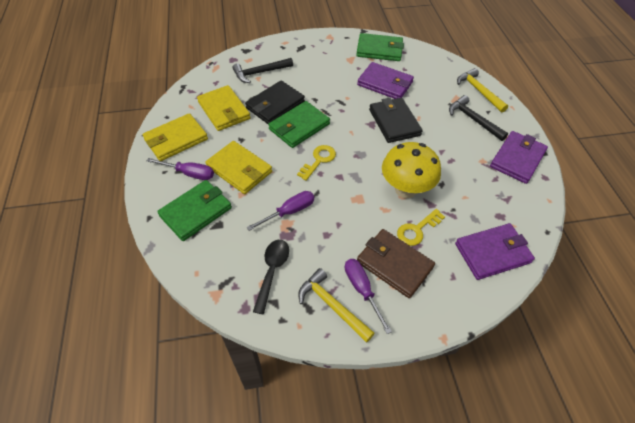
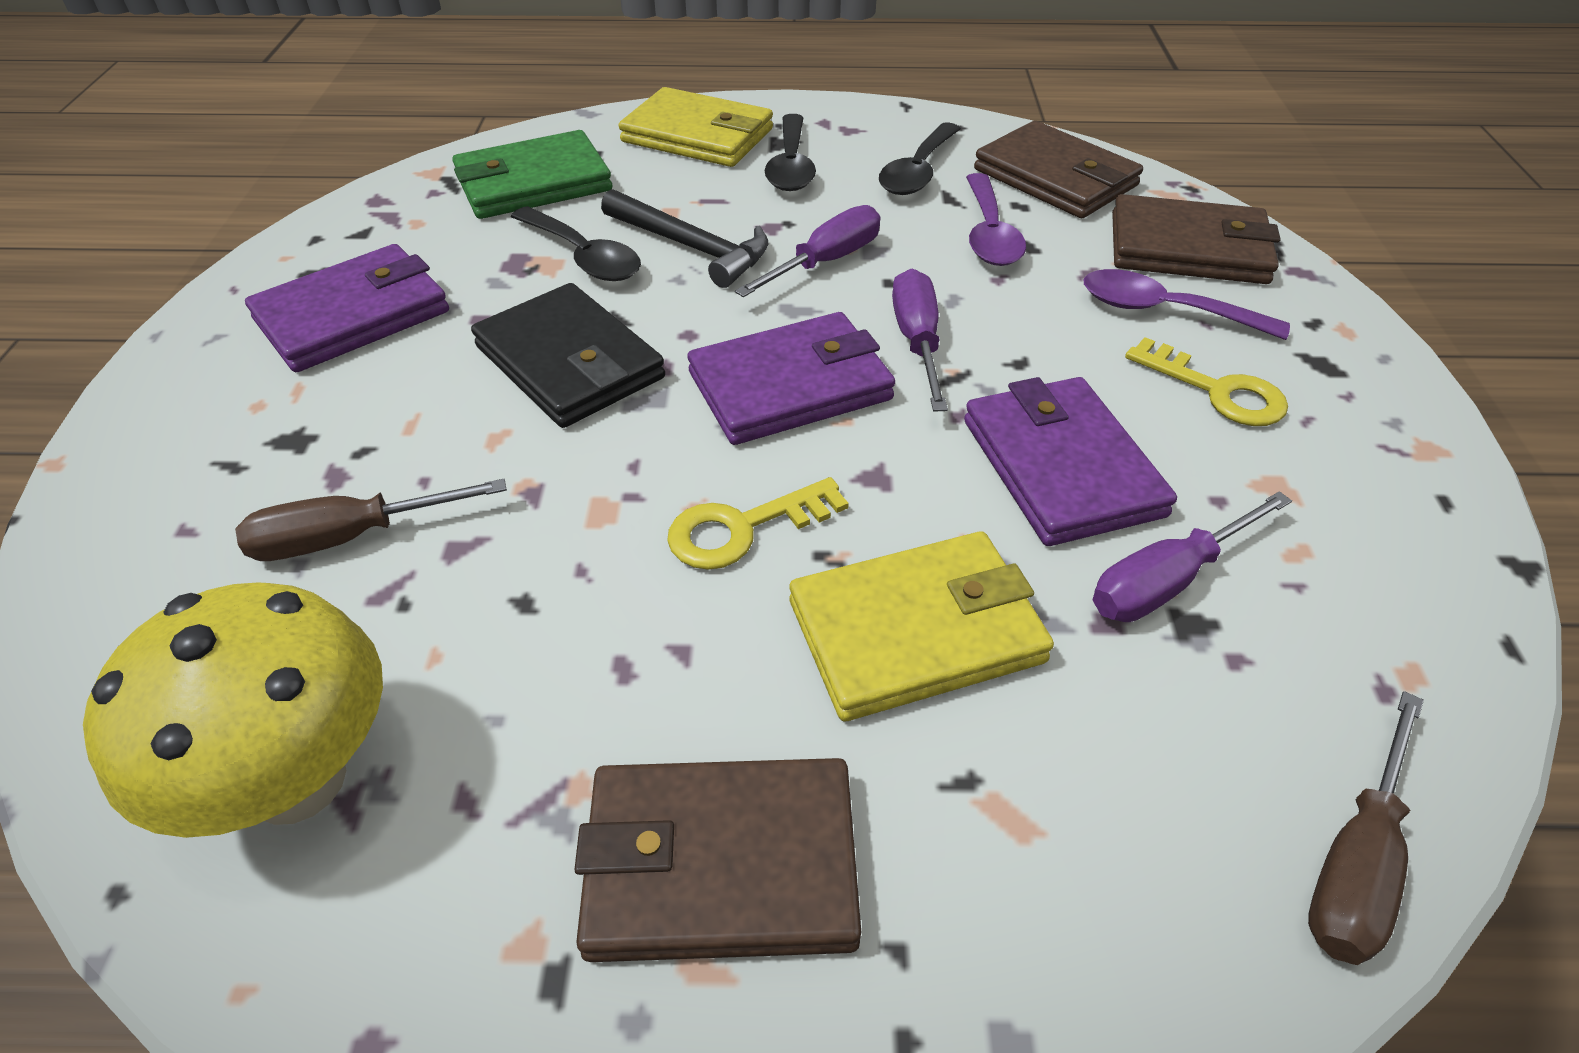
black hammer: 2 -> 1
black spoon: 1 -> 3
black wallet: 2 -> 1
brown screwdriver: 0 -> 2
brown wallet: 1 -> 3
green wallet: 3 -> 1
purple spoon: 0 -> 2
yellow hammer: 2 -> 0
yellow wallet: 3 -> 2

